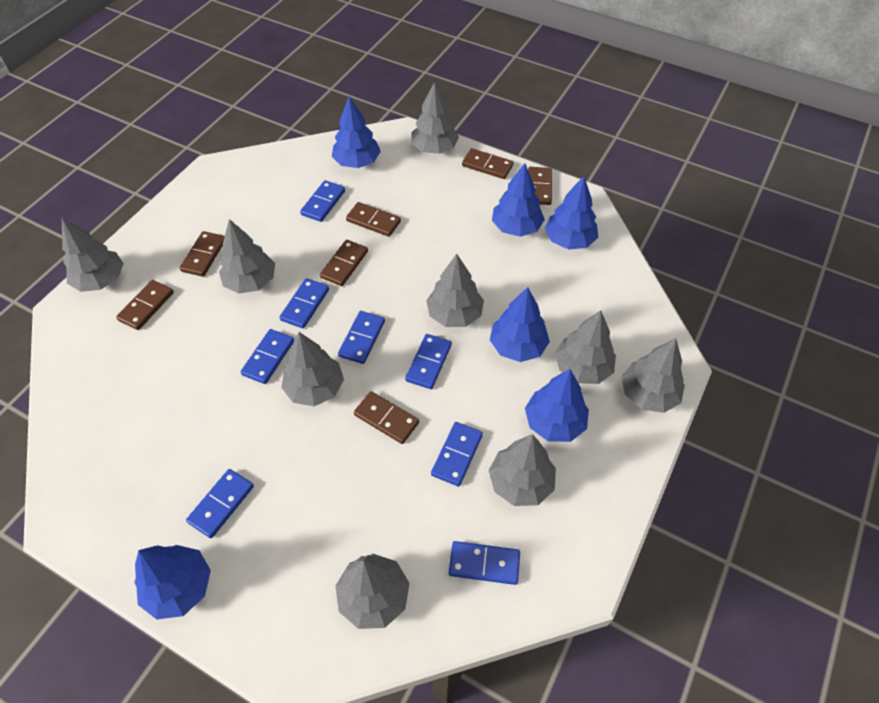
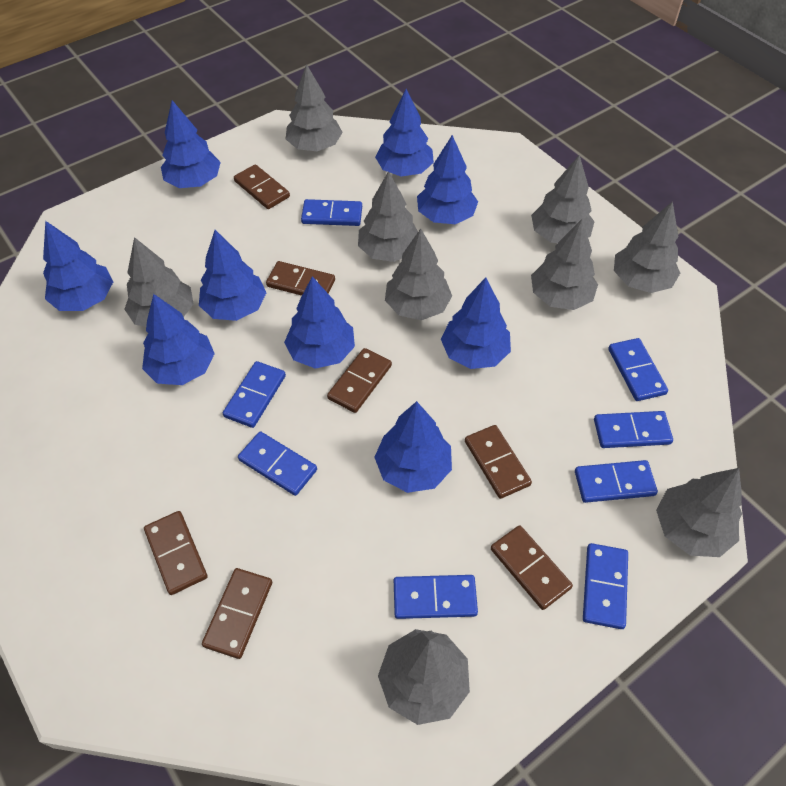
blue tree: 6 -> 9

